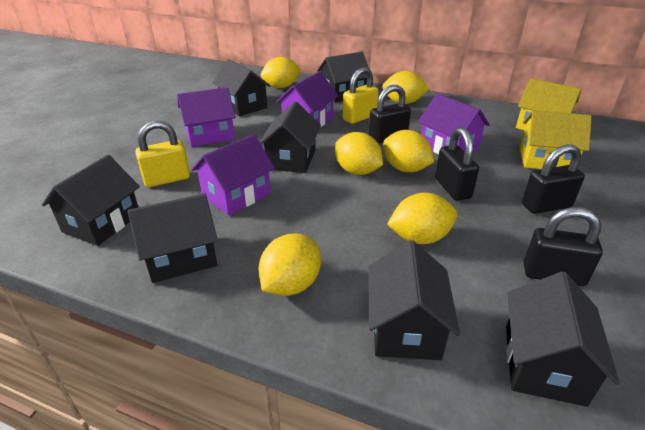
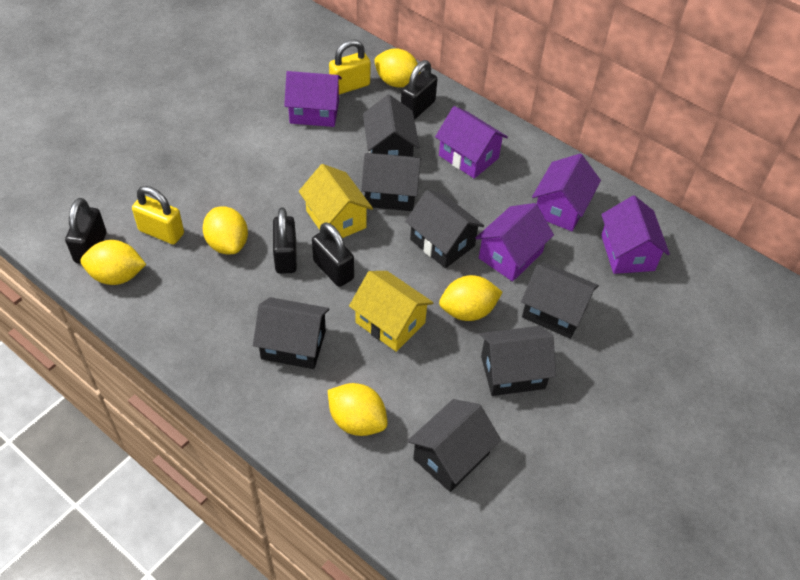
purple house: 4 -> 5
yellow lemon: 6 -> 5

